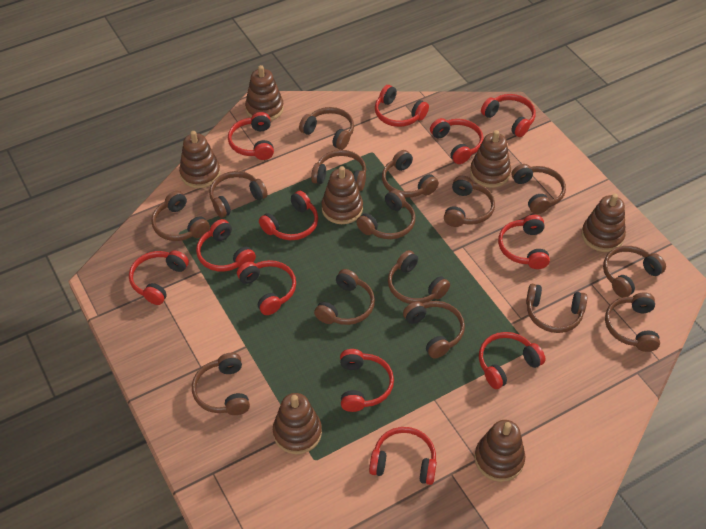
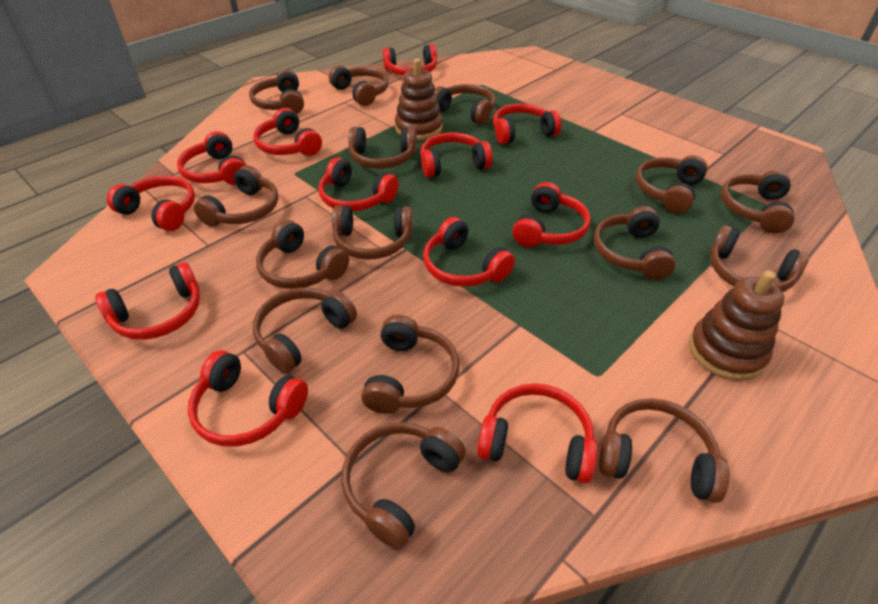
brown stacking toy: 7 -> 2

